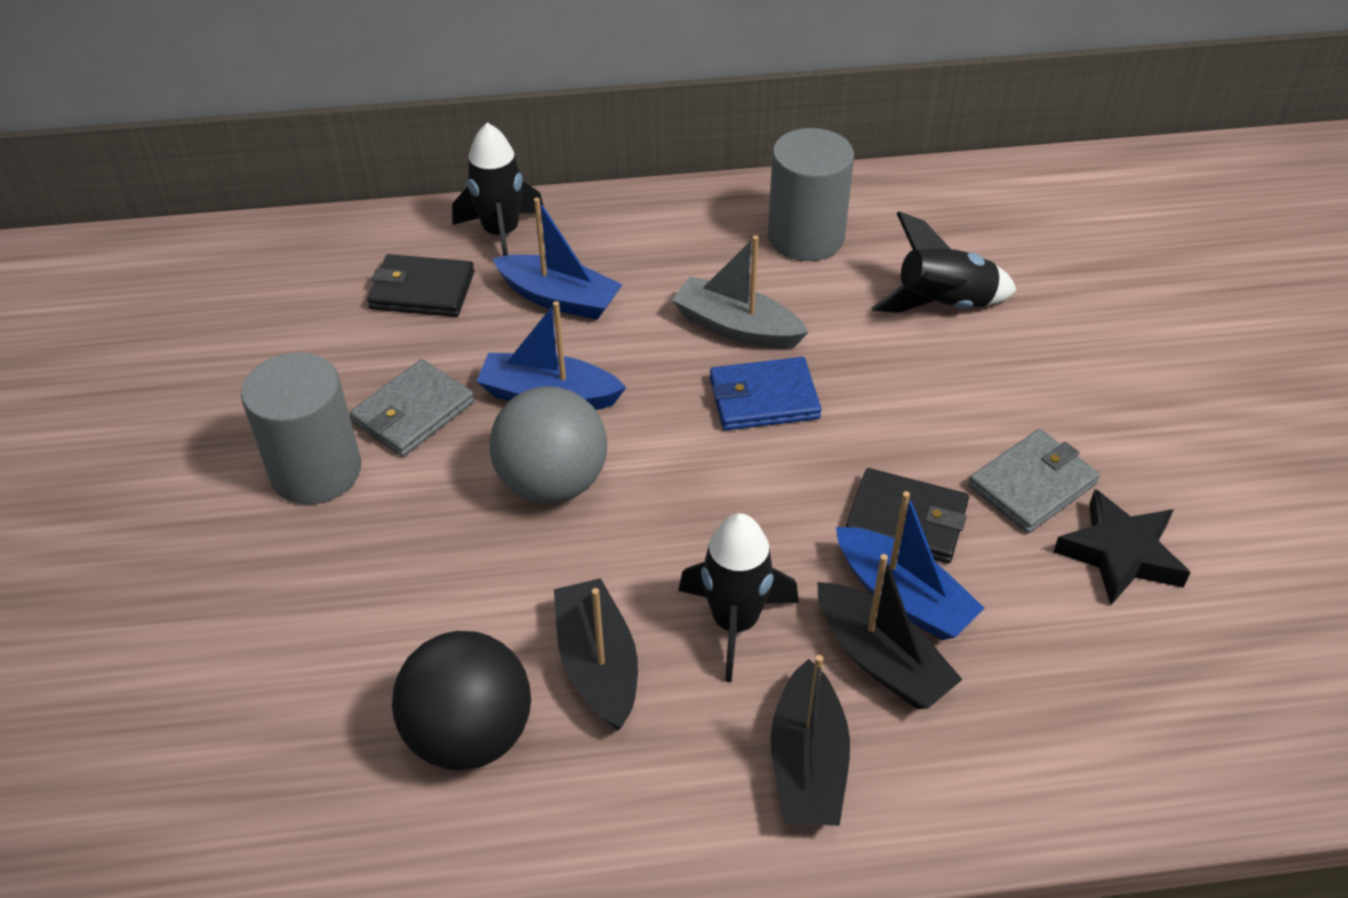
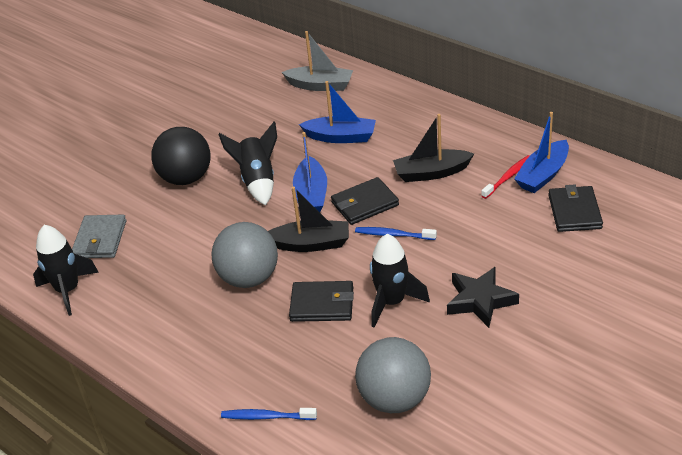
black boat: 3 -> 2
black wallet: 2 -> 3
blue toothbrush: 0 -> 2
blue wallet: 1 -> 0
grey ball: 1 -> 2
grey cylinder: 2 -> 0
grey wallet: 2 -> 1
red toothbrush: 0 -> 1

